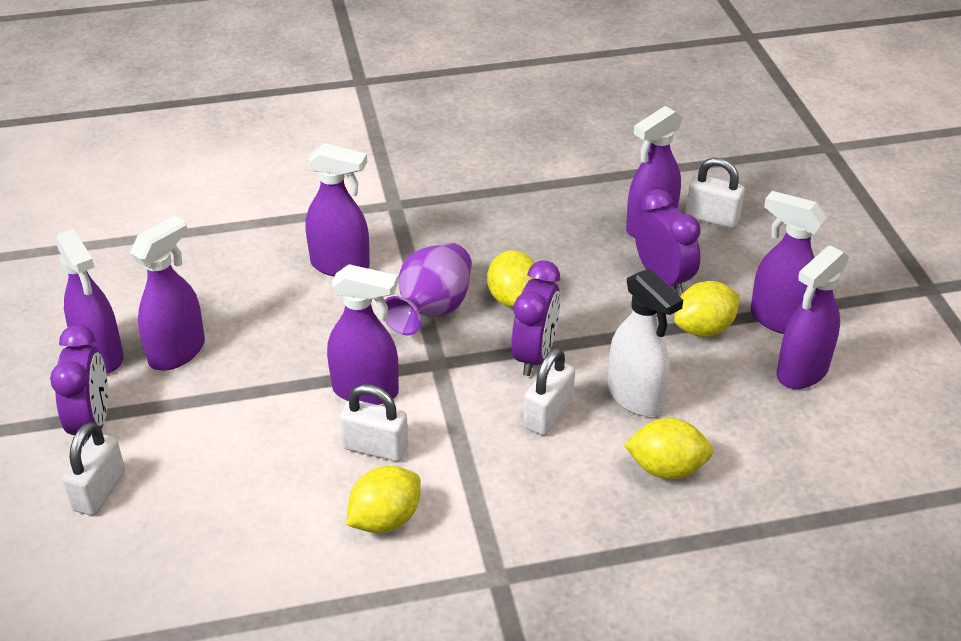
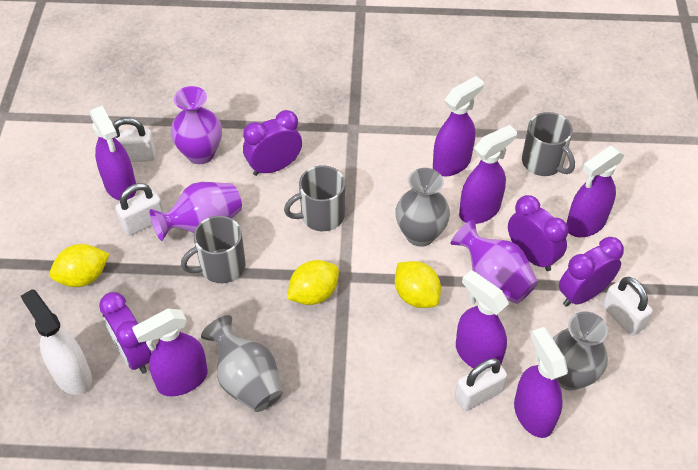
grey mug: 0 -> 3
grey vase: 0 -> 3
purple clock: 3 -> 4
purple vase: 1 -> 3
yellow lemon: 4 -> 3

